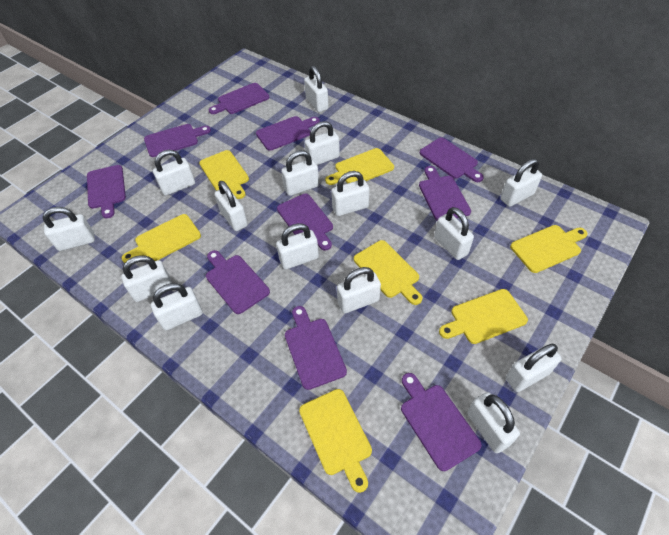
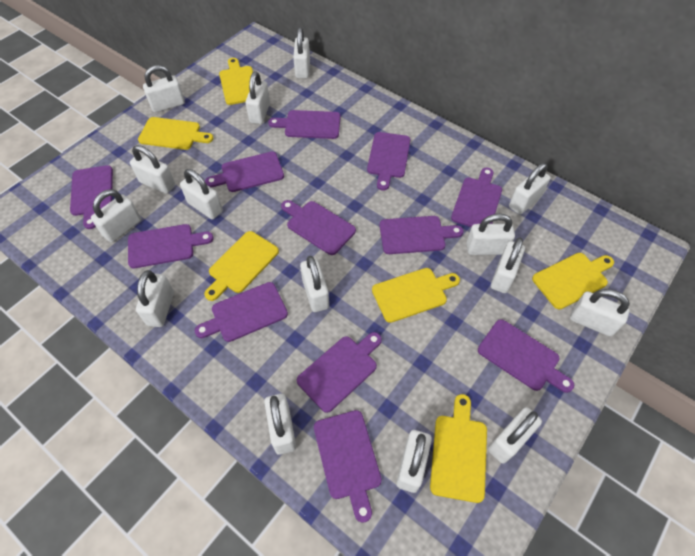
purple cutting board: 10 -> 12
yellow cutting board: 7 -> 6

